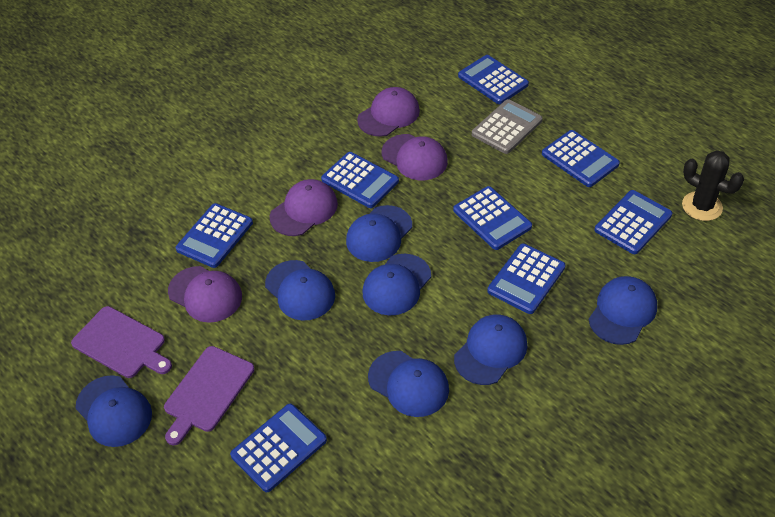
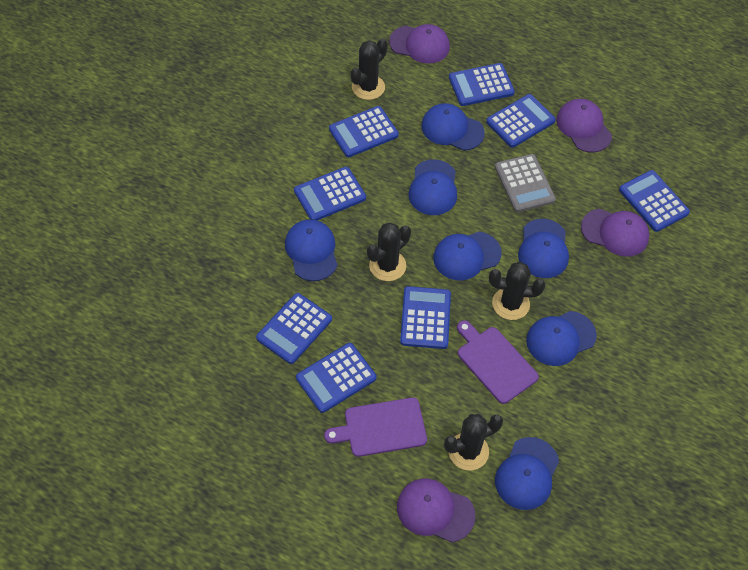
black cactus: 1 -> 4

